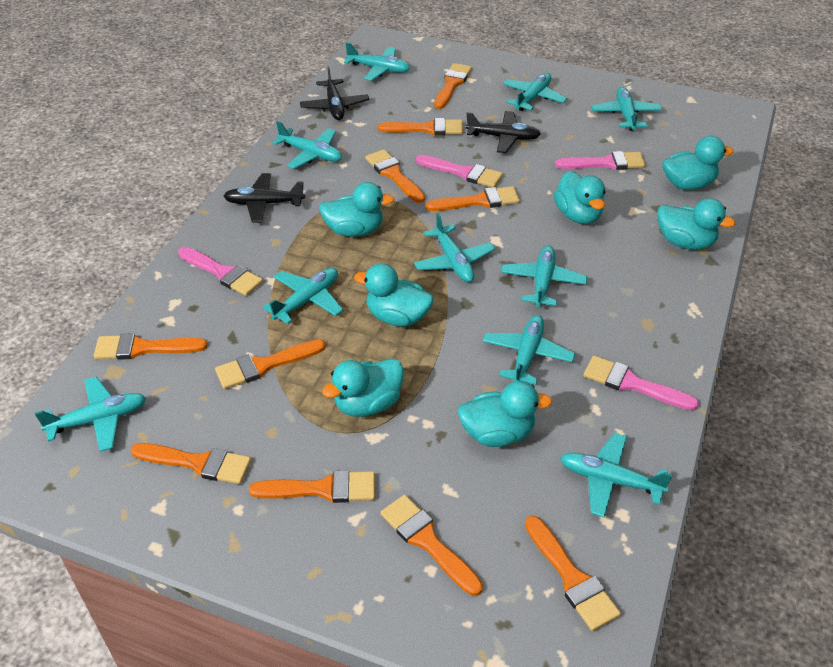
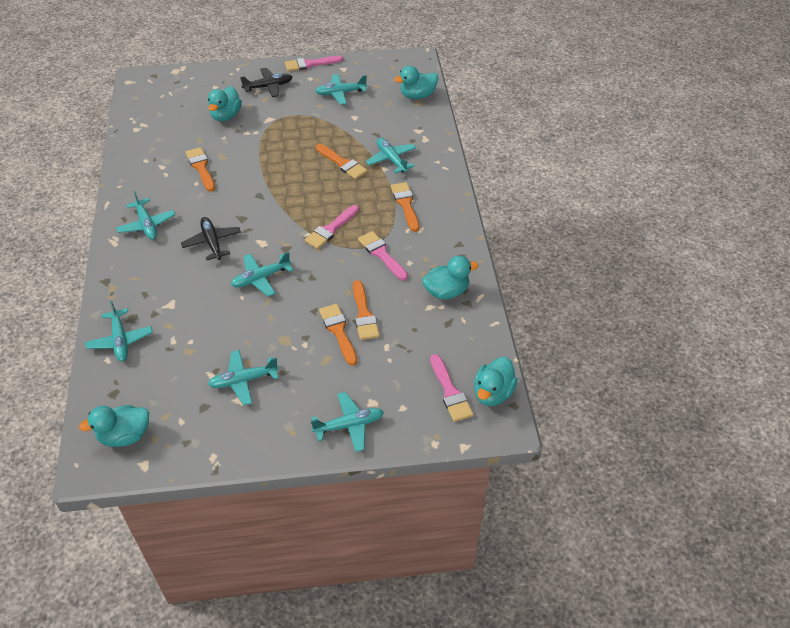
black plane: 3 -> 2
orange brush: 10 -> 5
turquoise duck: 7 -> 5
turquoise plane: 10 -> 7

